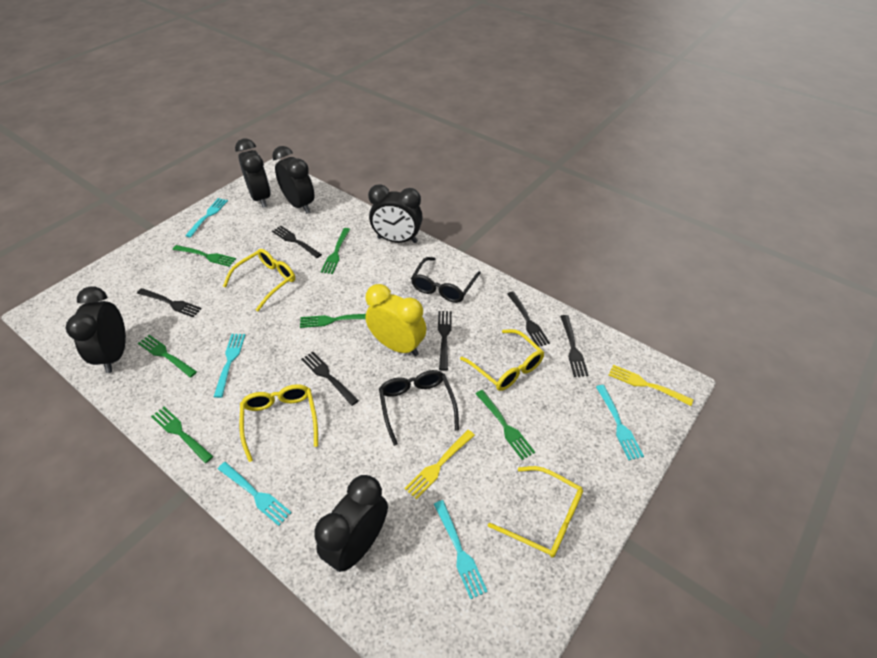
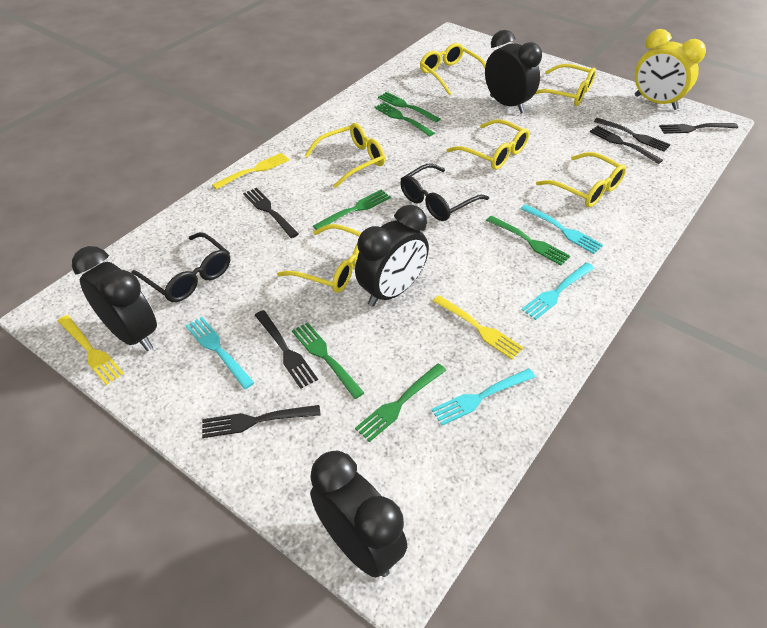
black clock: 5 -> 4
turquoise fork: 5 -> 4
yellow fork: 2 -> 3
yellow glasses: 4 -> 6

